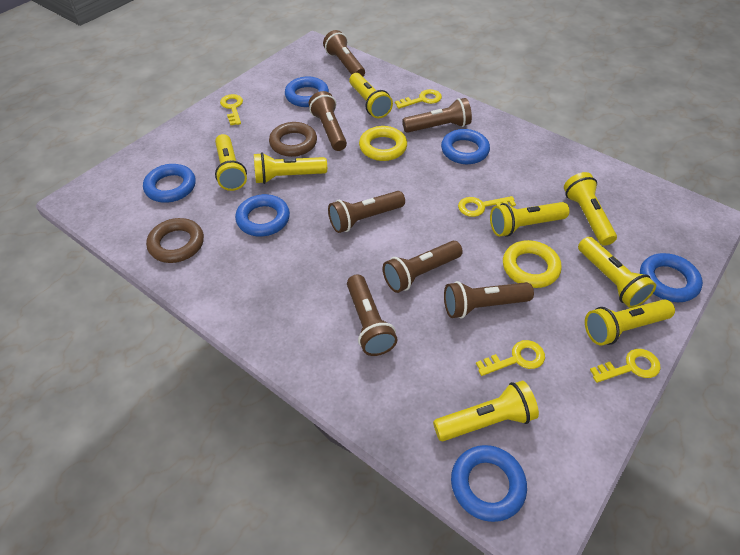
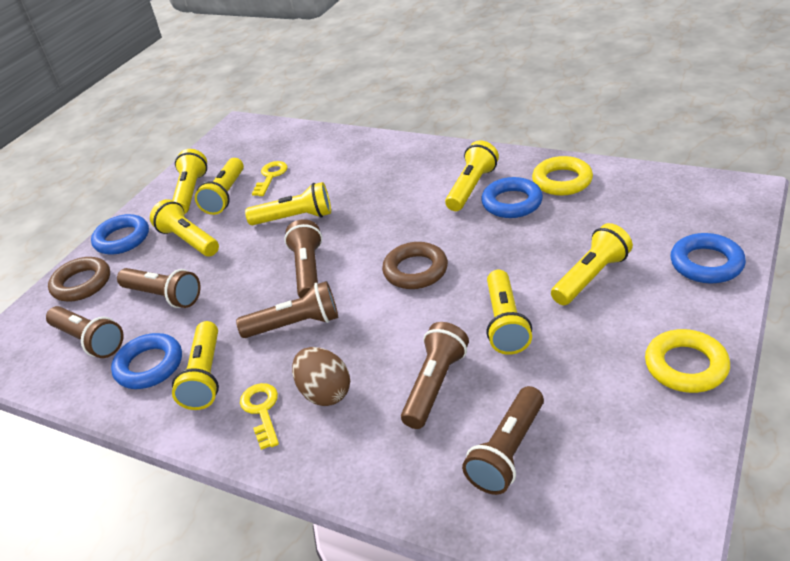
blue ring: 6 -> 4
brown egg: 0 -> 1
brown flashlight: 7 -> 6
yellow key: 5 -> 2

